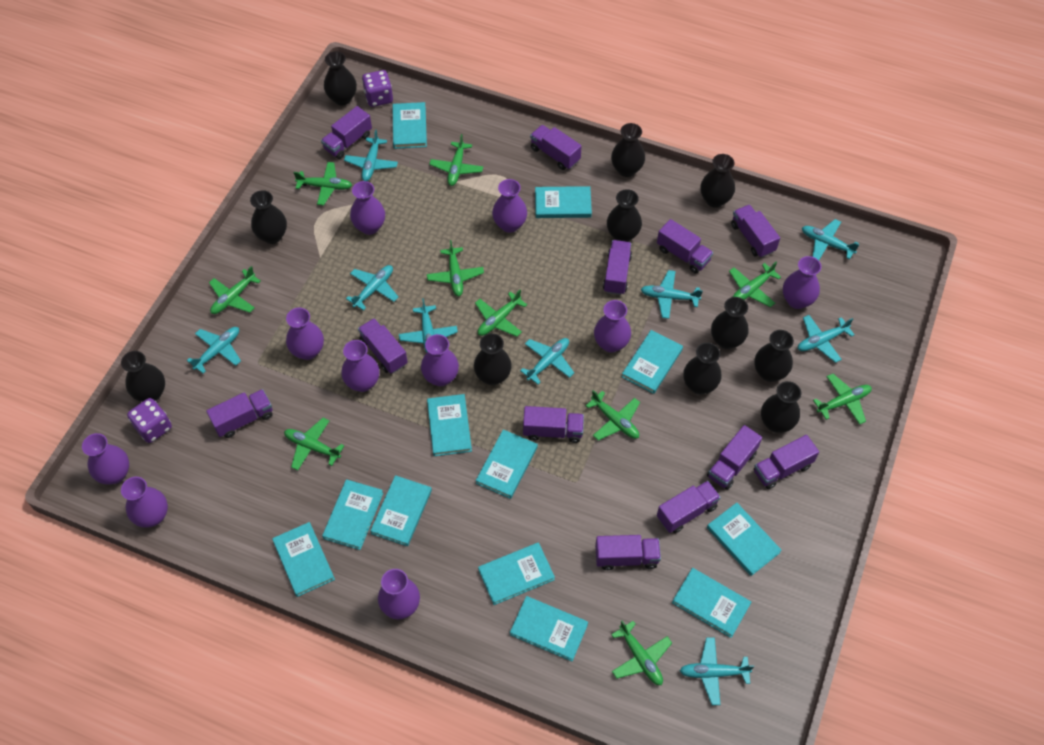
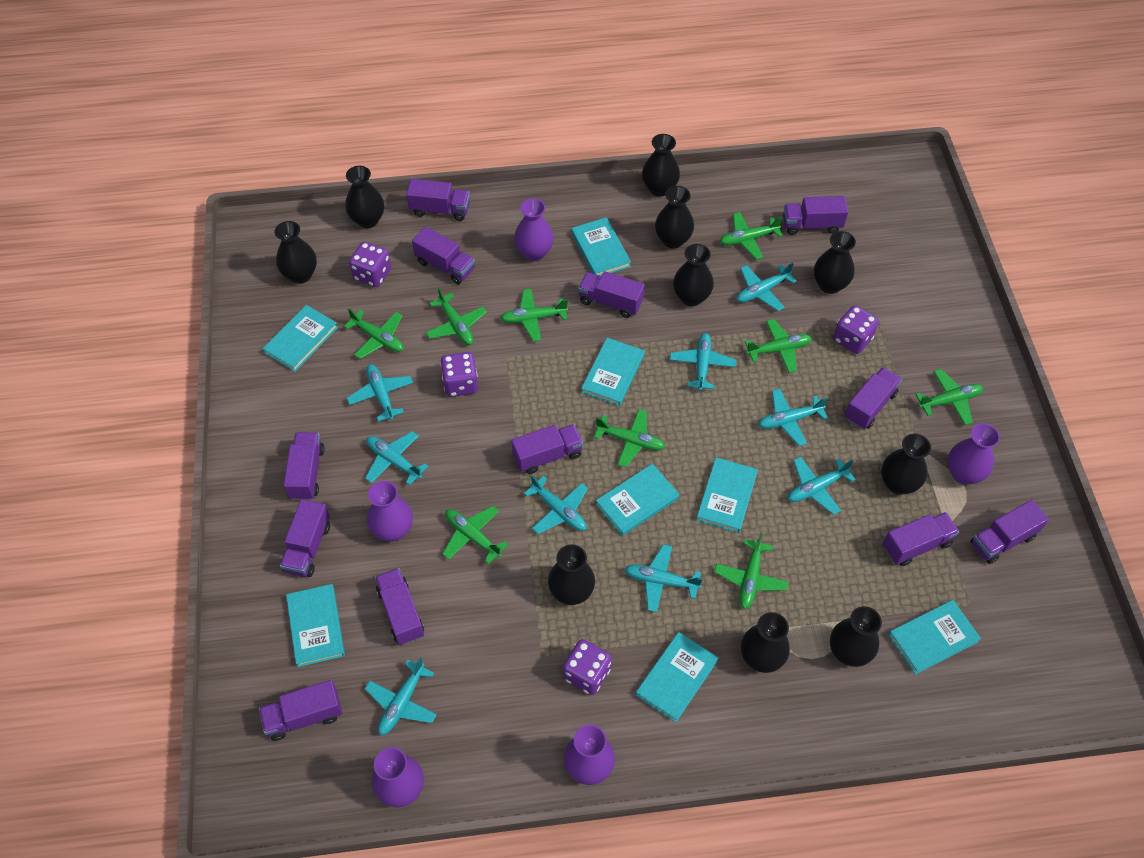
black vase: 11 -> 10
green plane: 10 -> 9
purple dice: 2 -> 4
purple vase: 10 -> 5
turquoise book: 12 -> 8

